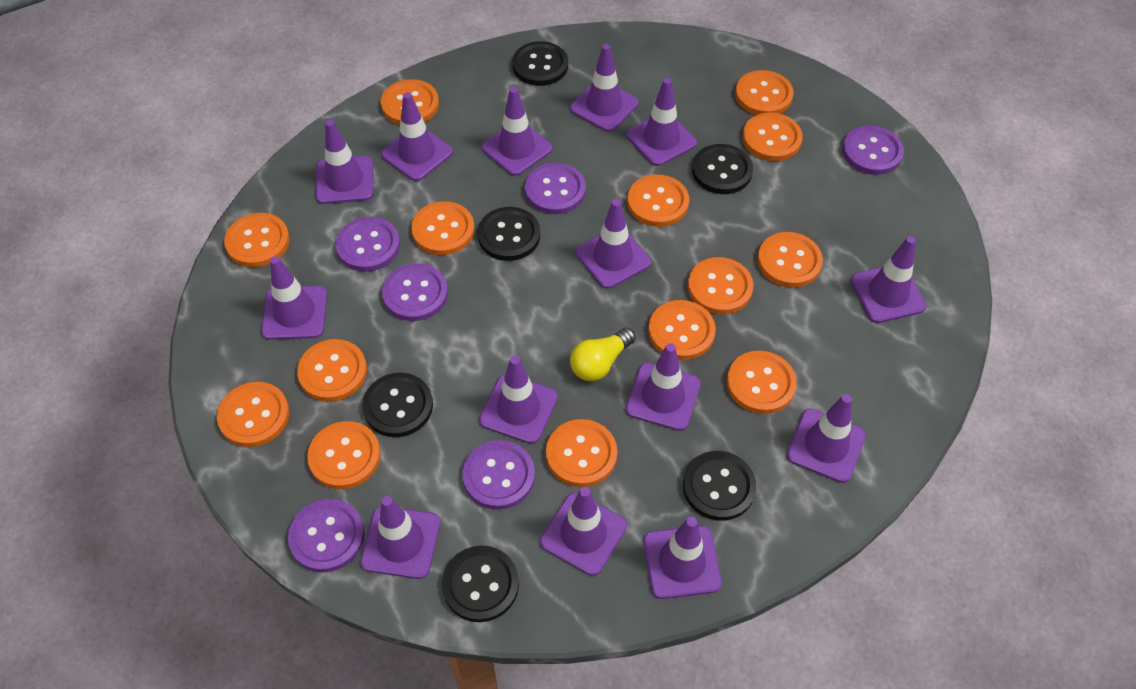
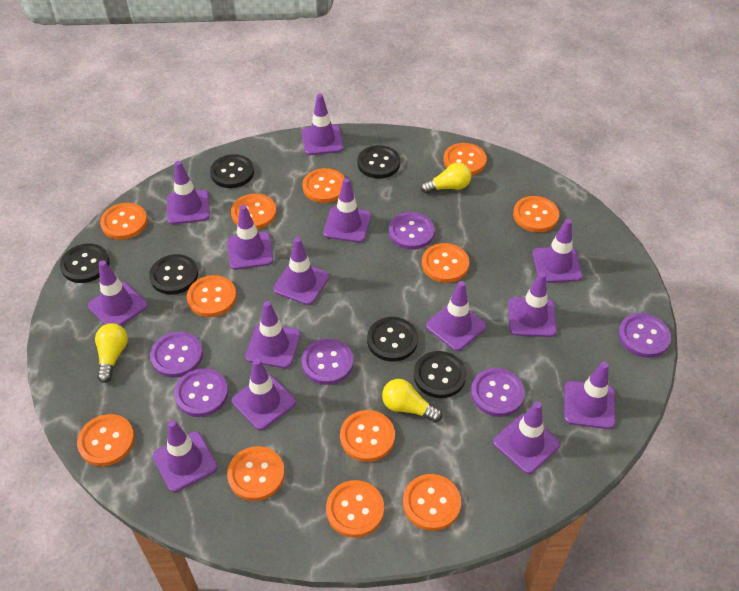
orange button: 14 -> 12
yellow light bulb: 1 -> 3

